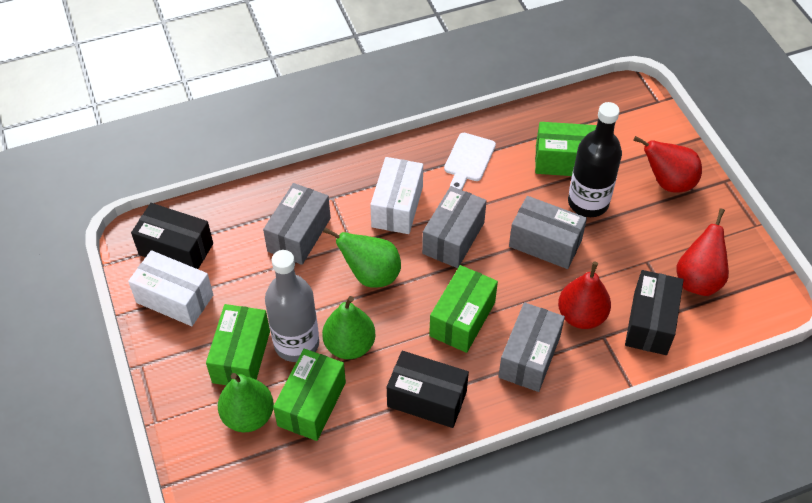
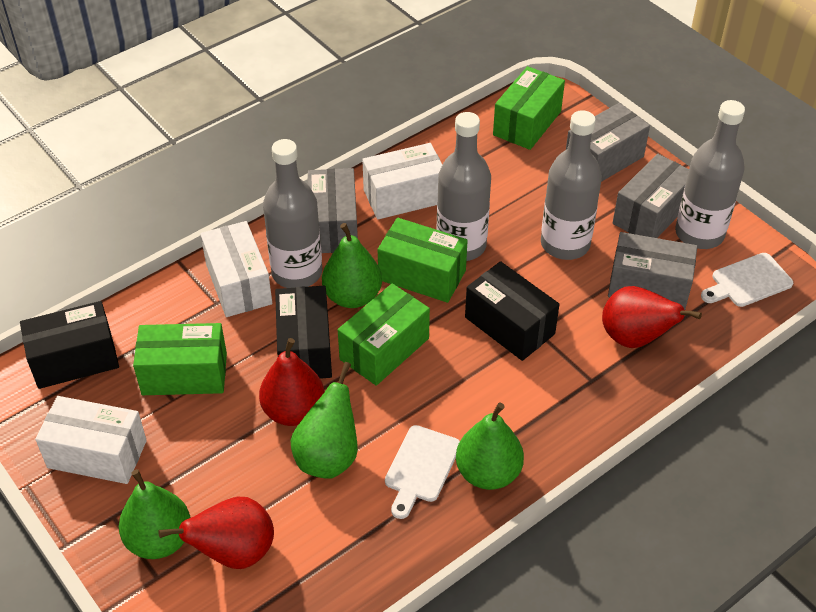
black bottle: 1 -> 0
green pear: 3 -> 4
grey bottle: 1 -> 4
white box: 2 -> 3
white cutting board: 1 -> 2

